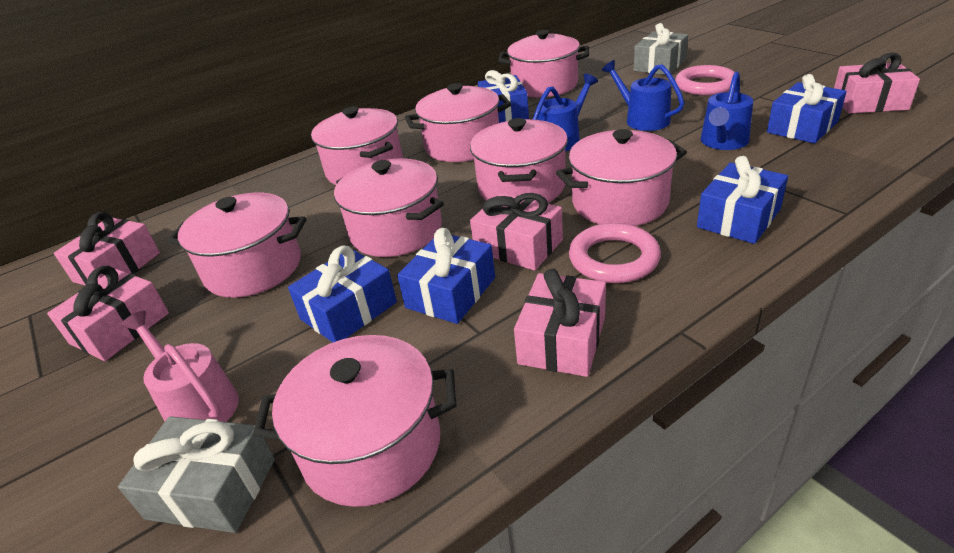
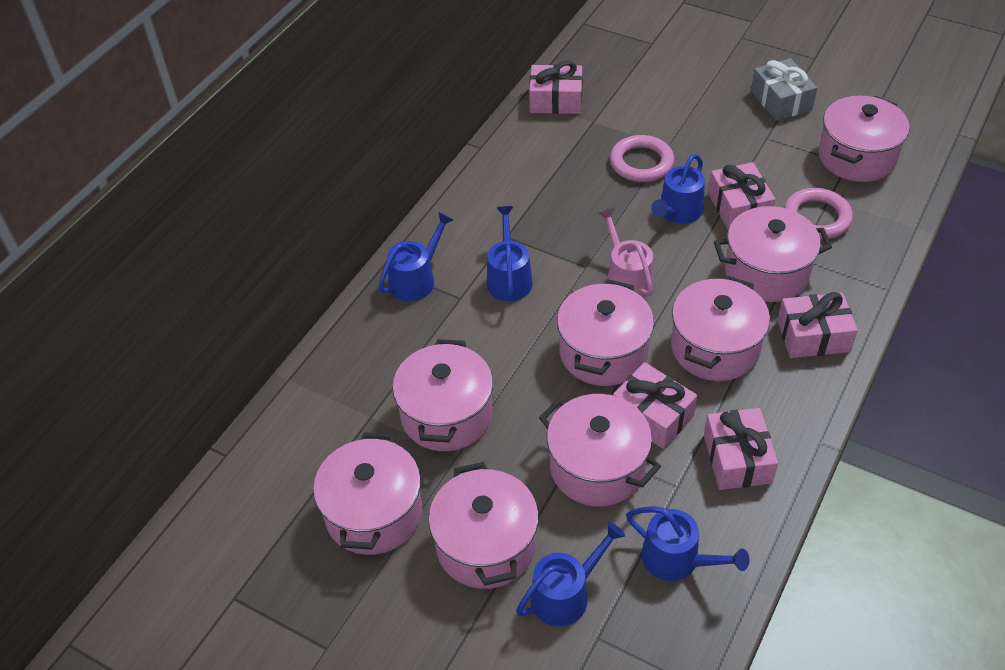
blue gift: 5 -> 0
blue watering can: 3 -> 5
grey gift: 2 -> 1

